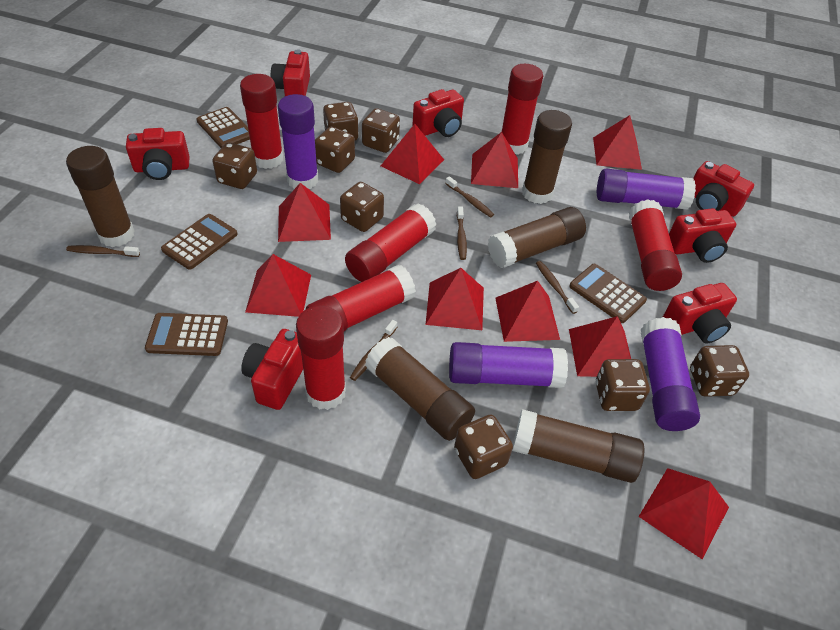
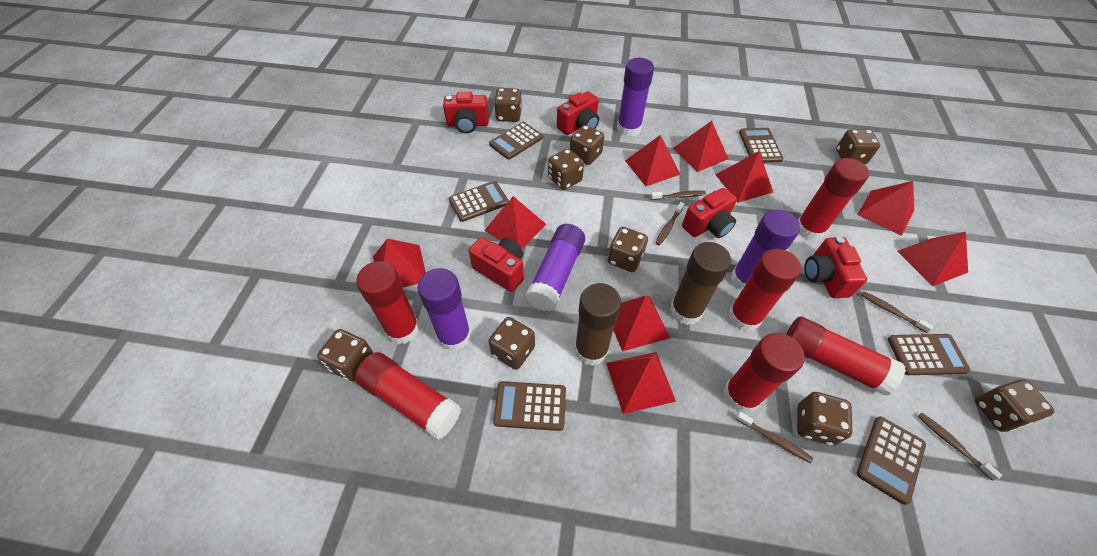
brown calculator: 4 -> 6
brown dice: 8 -> 9
brown glue stick: 5 -> 2
red camera: 7 -> 5

